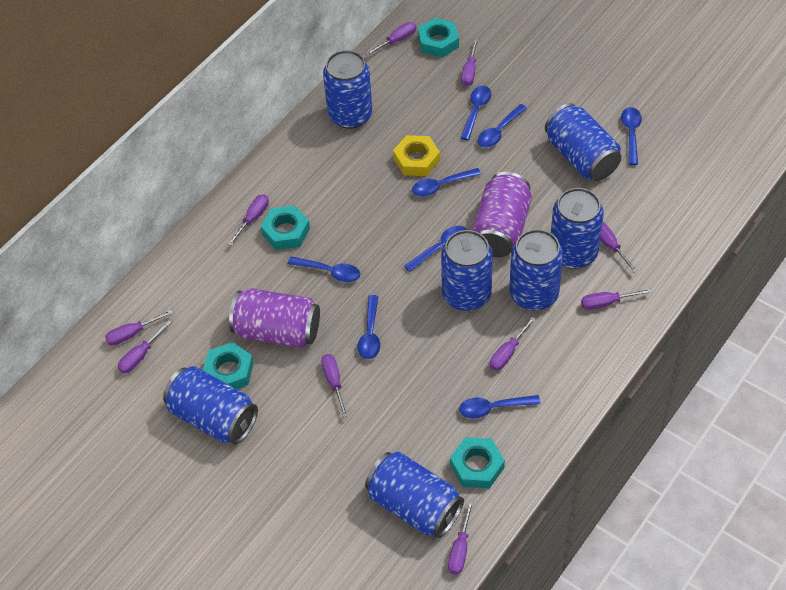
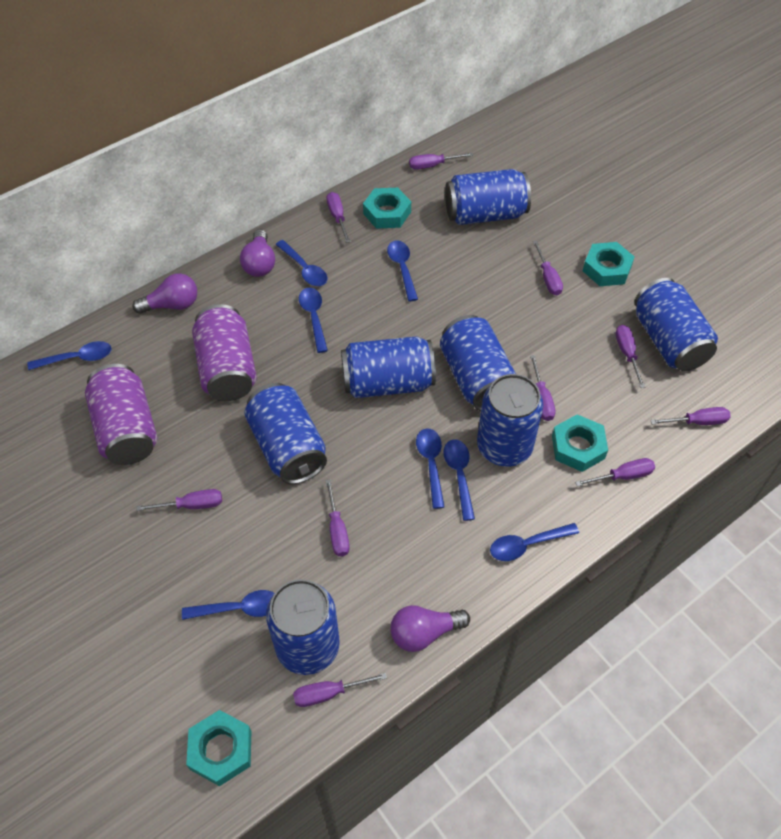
purple light bulb: 0 -> 3
yellow nut: 1 -> 0

